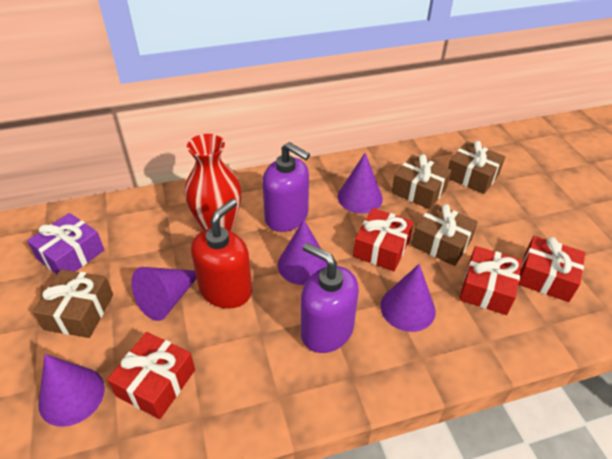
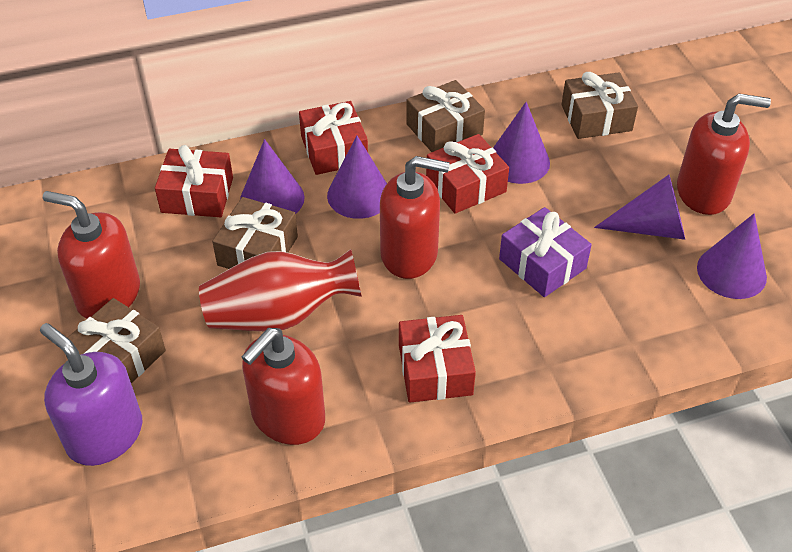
purple soap dispenser: 2 -> 1
red soap dispenser: 1 -> 4

